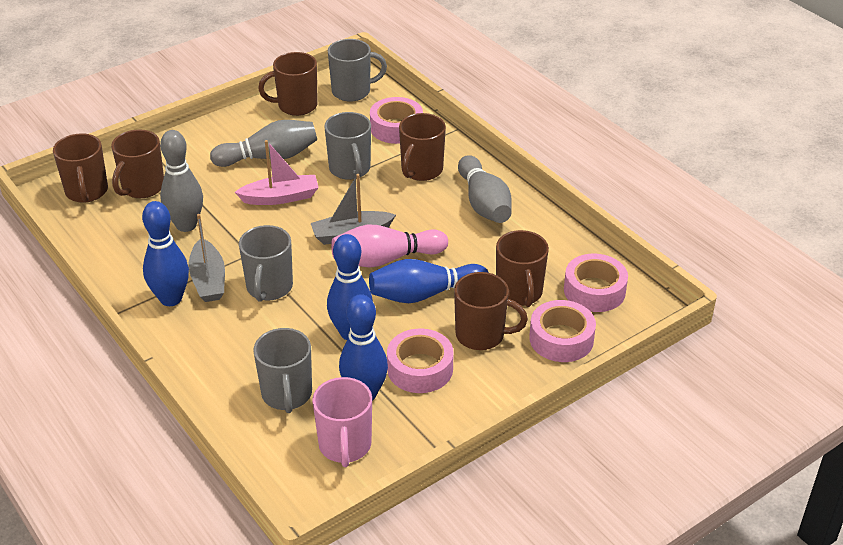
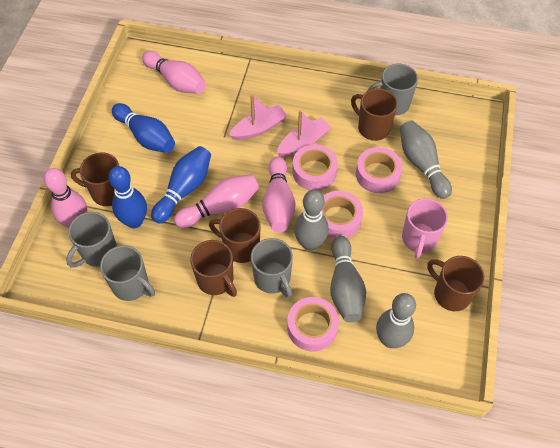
blue bowling pin: 4 -> 3
brown mug: 6 -> 5
grey boat: 2 -> 0
grey bowling pin: 3 -> 4
pink boat: 1 -> 2
pink bowling pin: 1 -> 4

